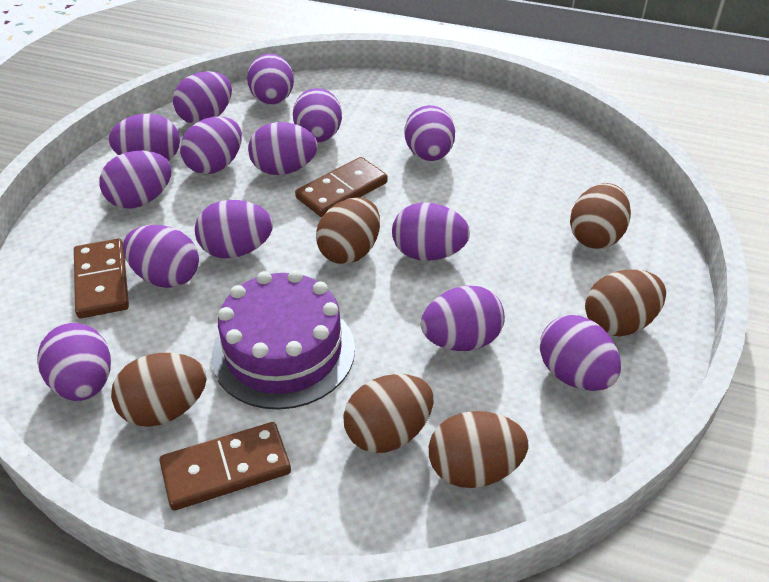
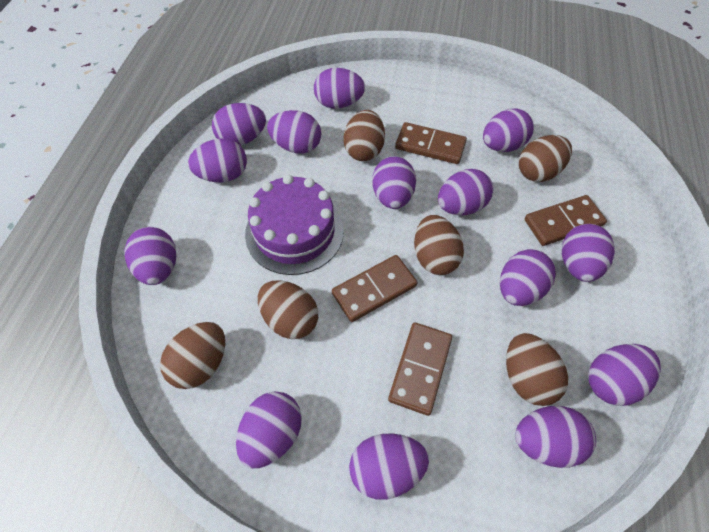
brown domino: 3 -> 4

